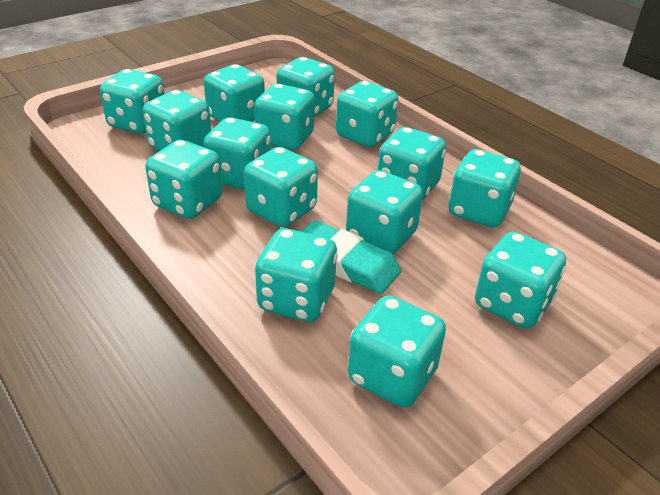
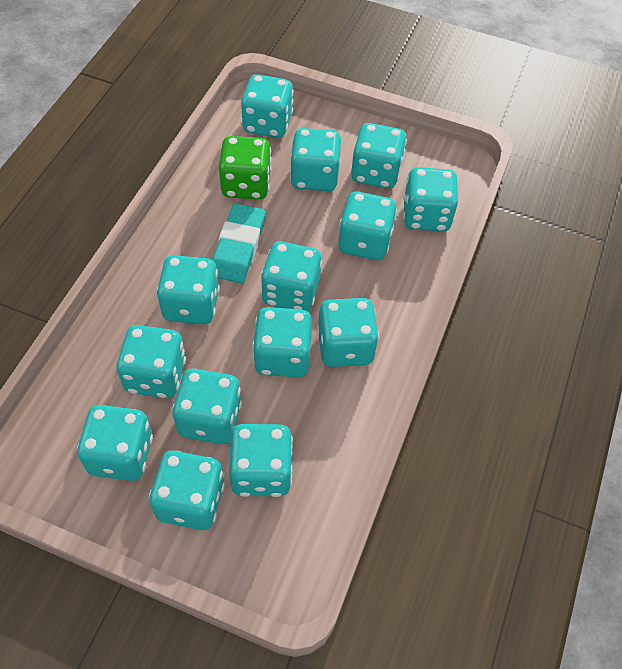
green dice: 0 -> 1
turquoise dice: 15 -> 14

